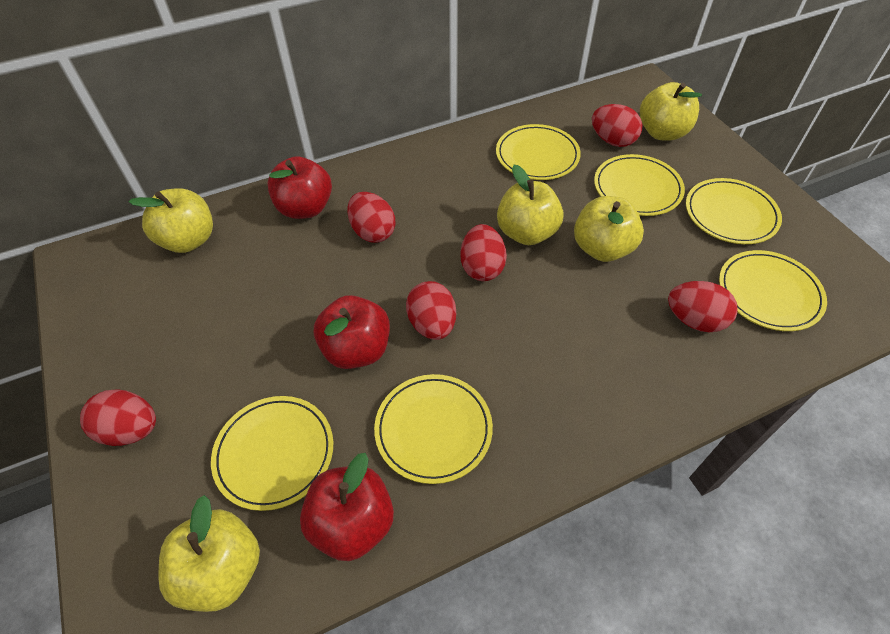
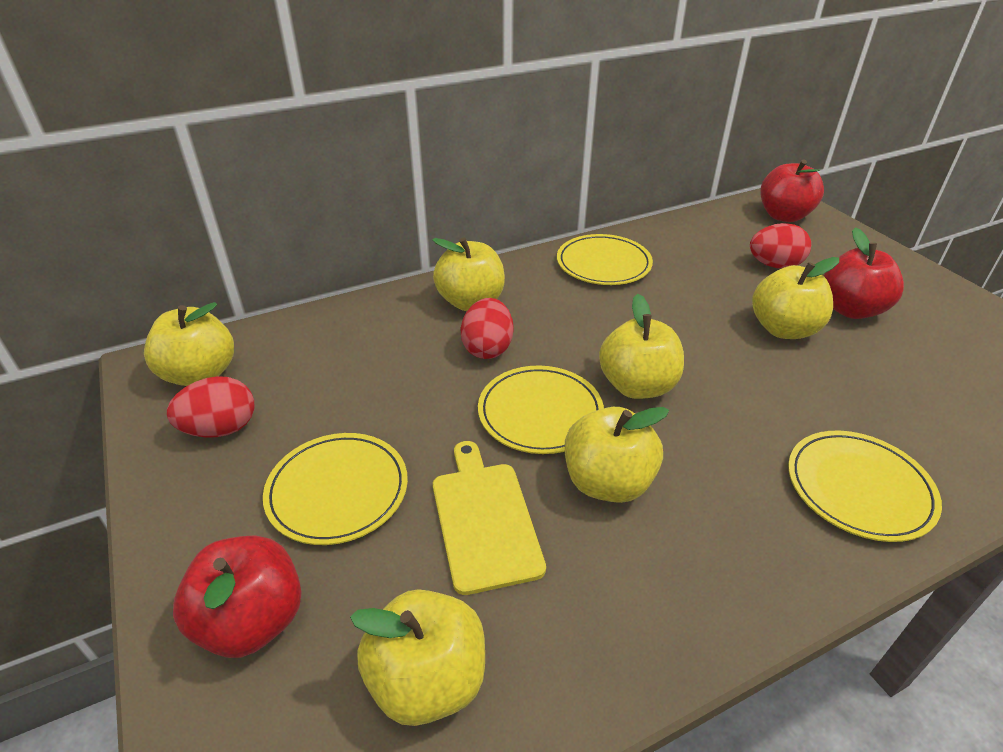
red egg: 6 -> 3
yellow apple: 5 -> 6
yellow cutting board: 0 -> 1
yellow plate: 6 -> 4

